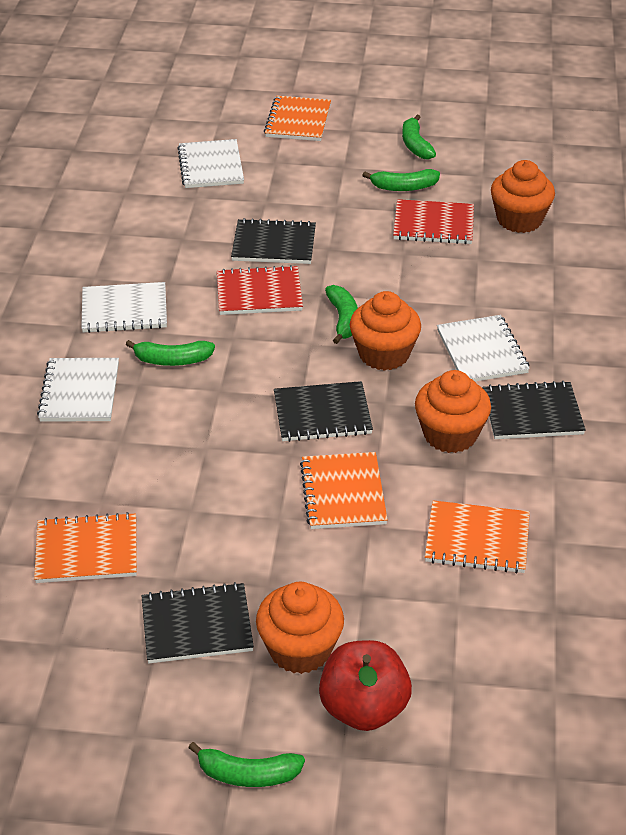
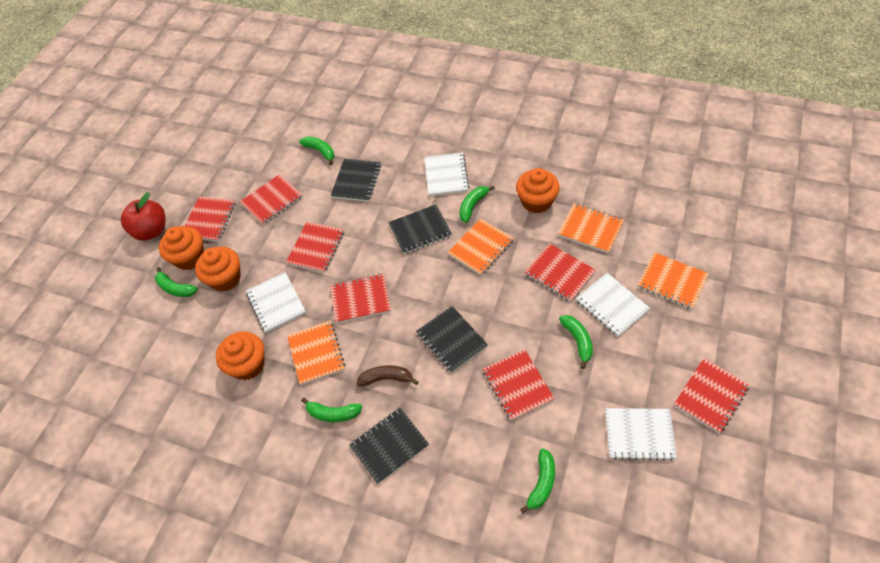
brown banana: 0 -> 1
green banana: 5 -> 6
red notebook: 2 -> 7

